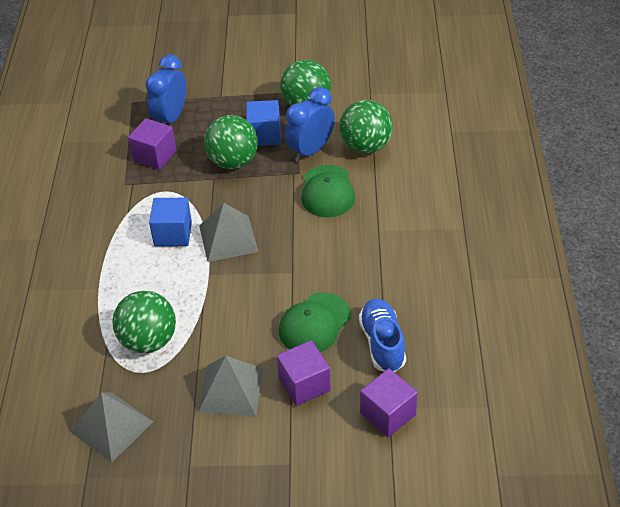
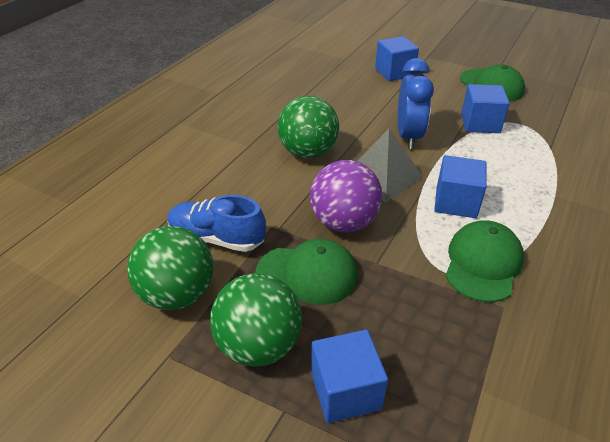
blue clock: 2 -> 1
blue cube: 2 -> 4
green ball: 4 -> 3
green cap: 2 -> 3
grey pyramid: 3 -> 1
purple ball: 0 -> 1
purple cube: 3 -> 0

